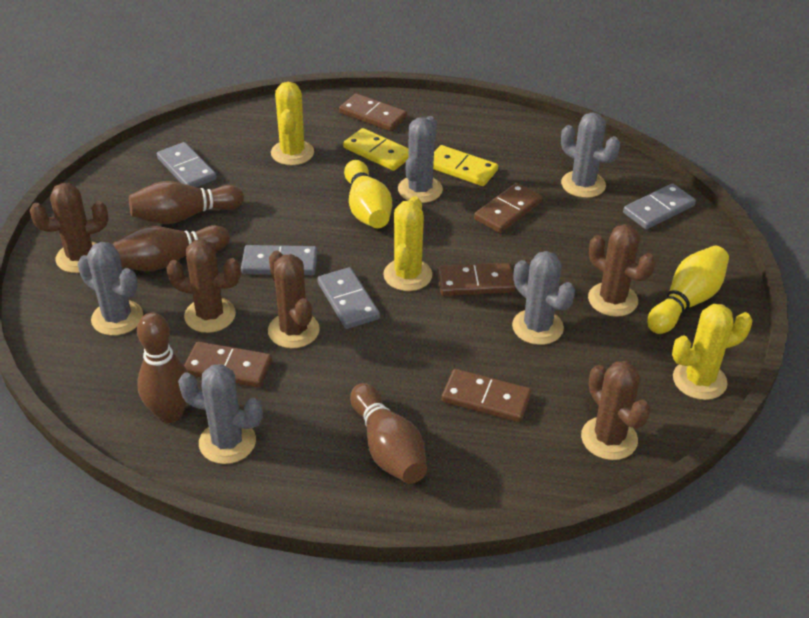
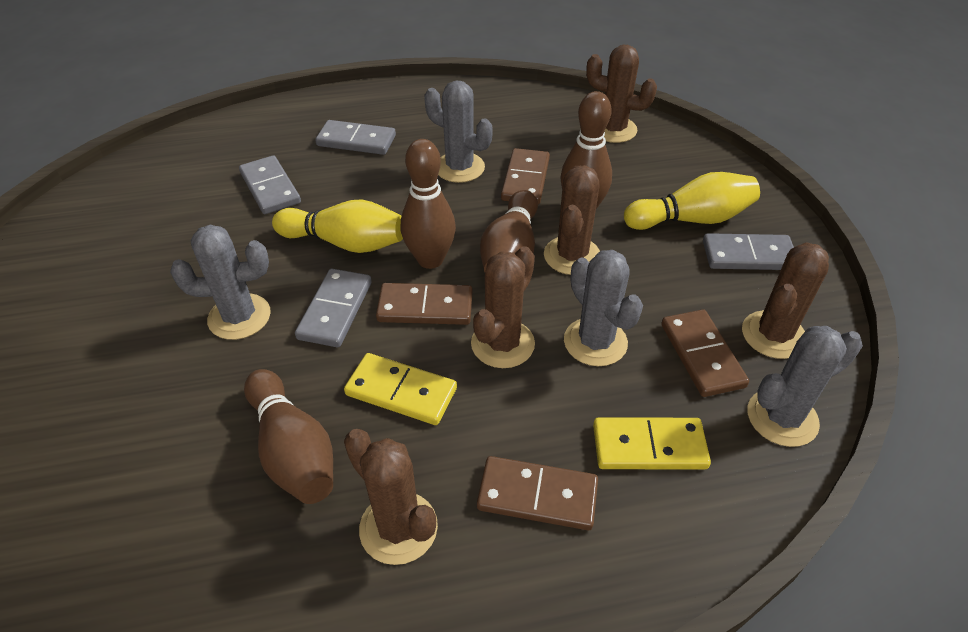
brown domino: 5 -> 4
grey cactus: 5 -> 4
yellow cactus: 3 -> 0

